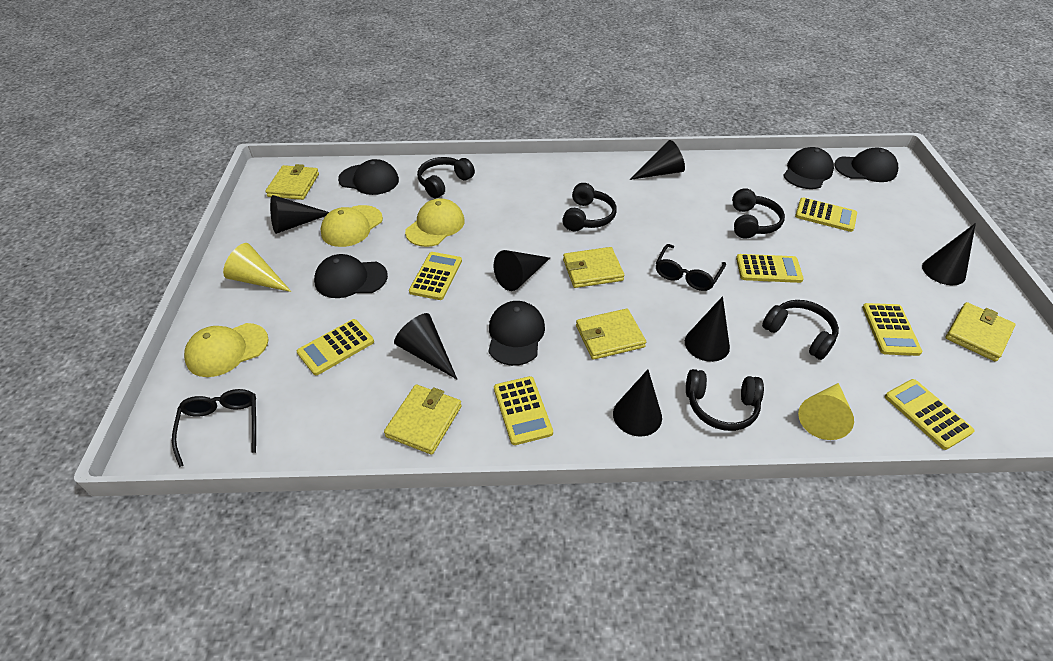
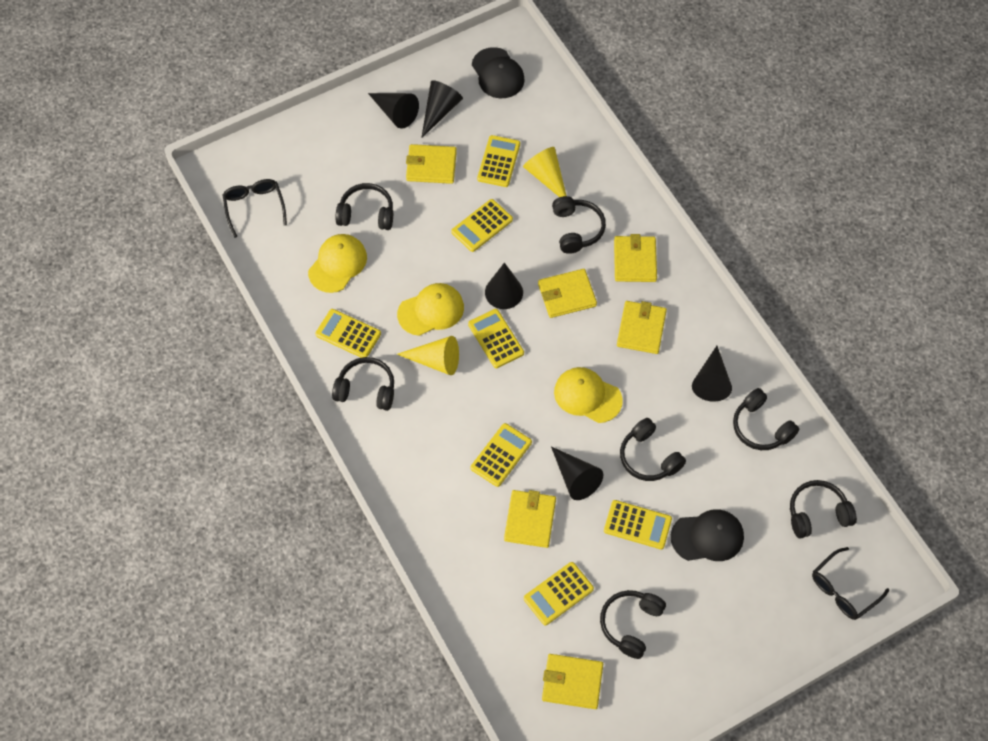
black cap: 5 -> 2
black cone: 7 -> 5
black headphones: 5 -> 7
yellow wallet: 5 -> 6

